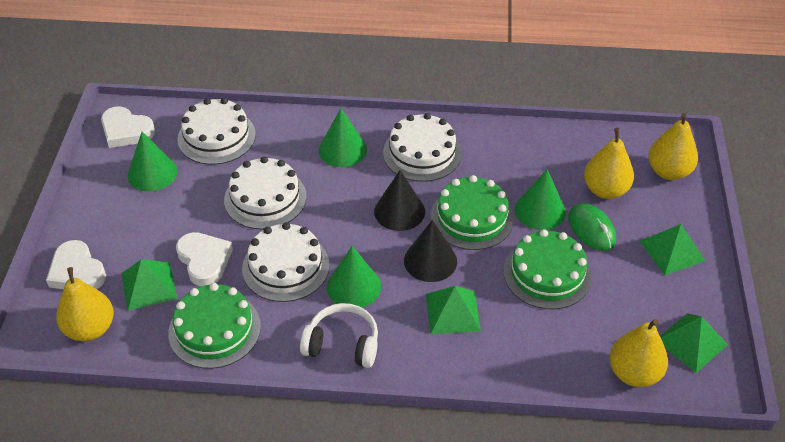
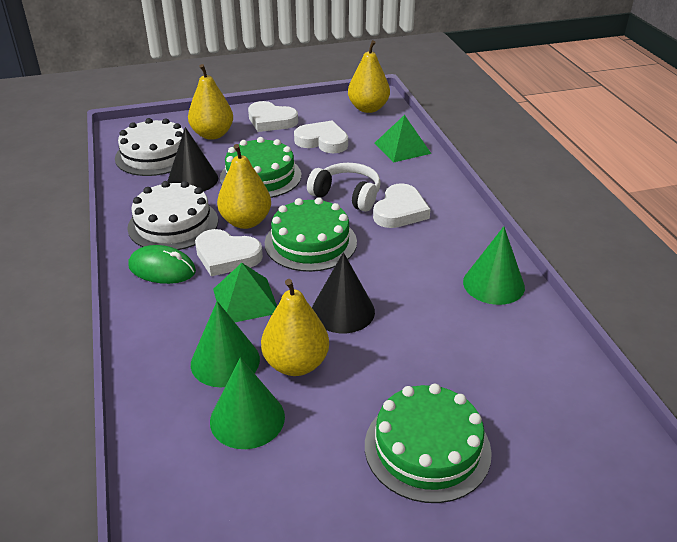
green cone: 4 -> 3
green pyramid: 4 -> 2
white cake: 4 -> 2
white heart: 3 -> 4

